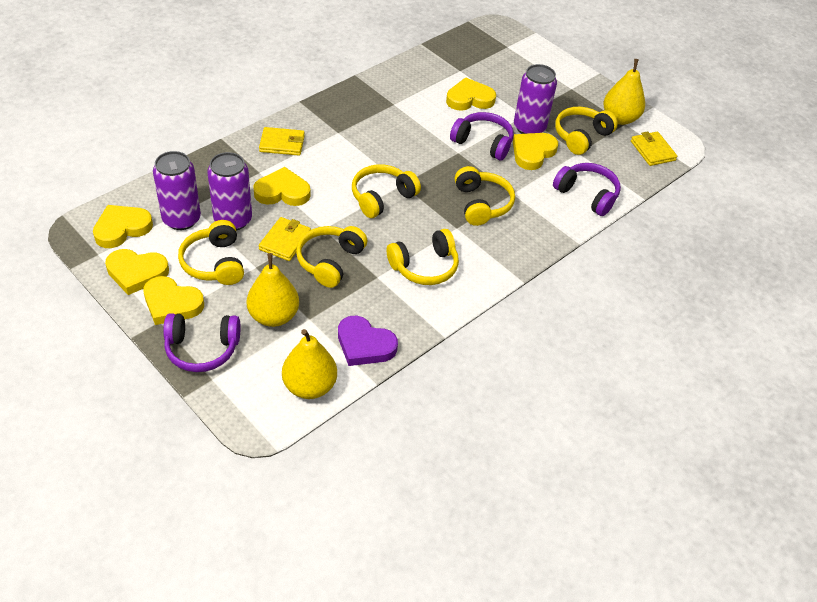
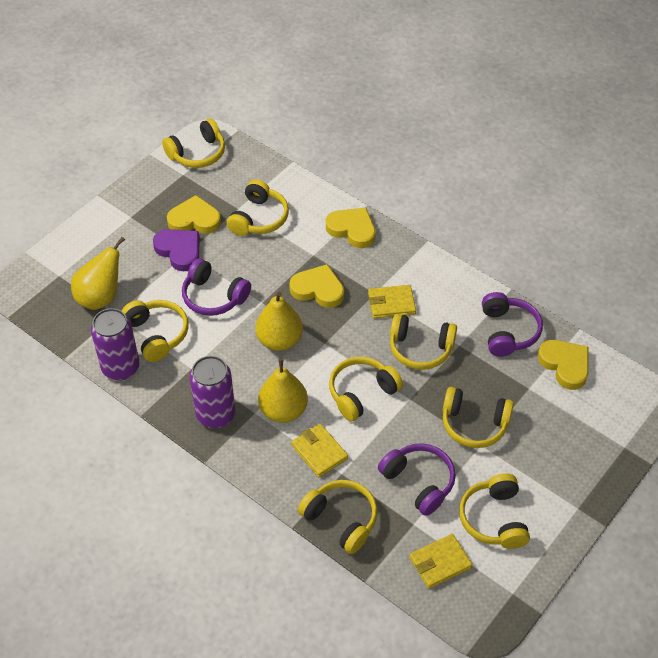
purple can: 3 -> 2
yellow headphones: 6 -> 8
yellow heart: 6 -> 4

